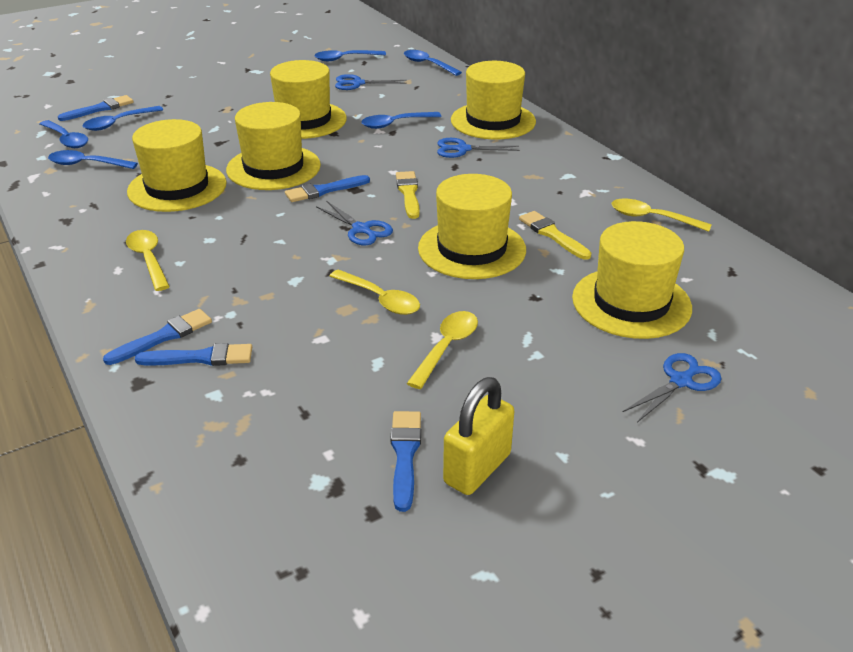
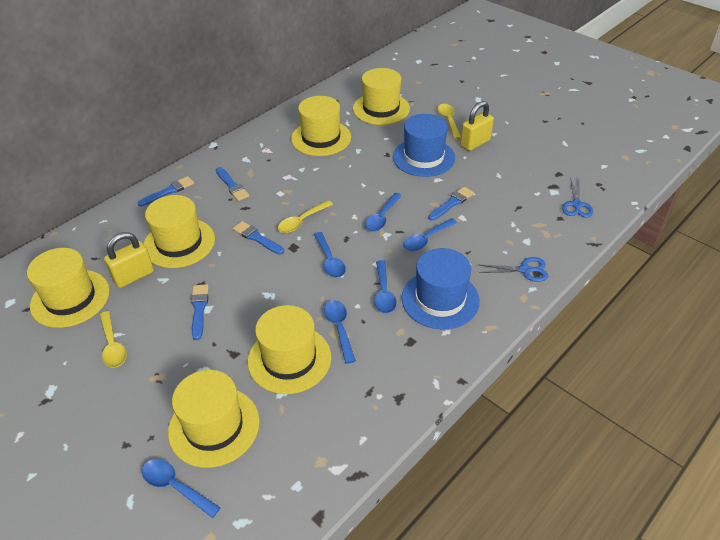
blue hat: 0 -> 2
blue scissors: 4 -> 2
yellow brush: 2 -> 0
yellow padlock: 1 -> 2
yellow spoon: 4 -> 3

